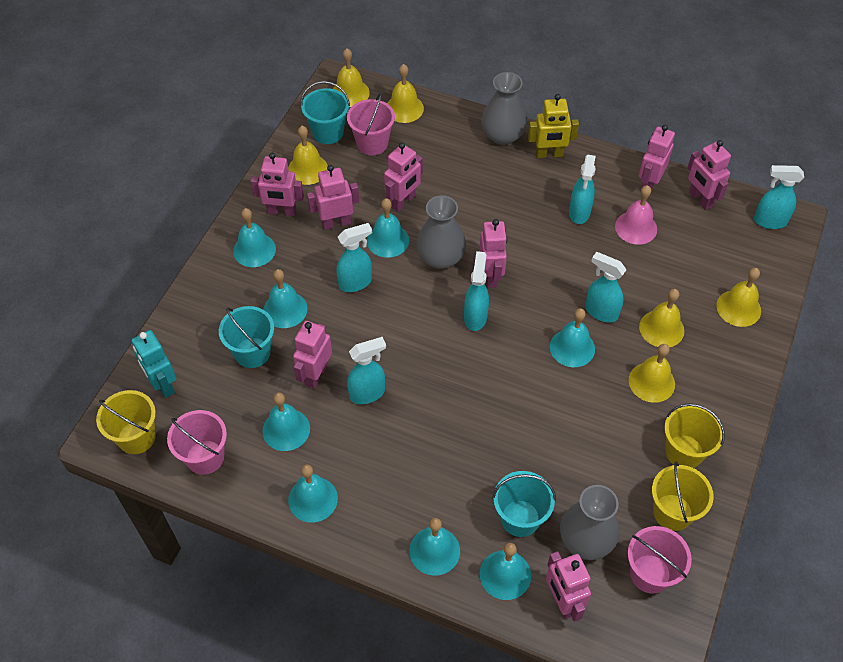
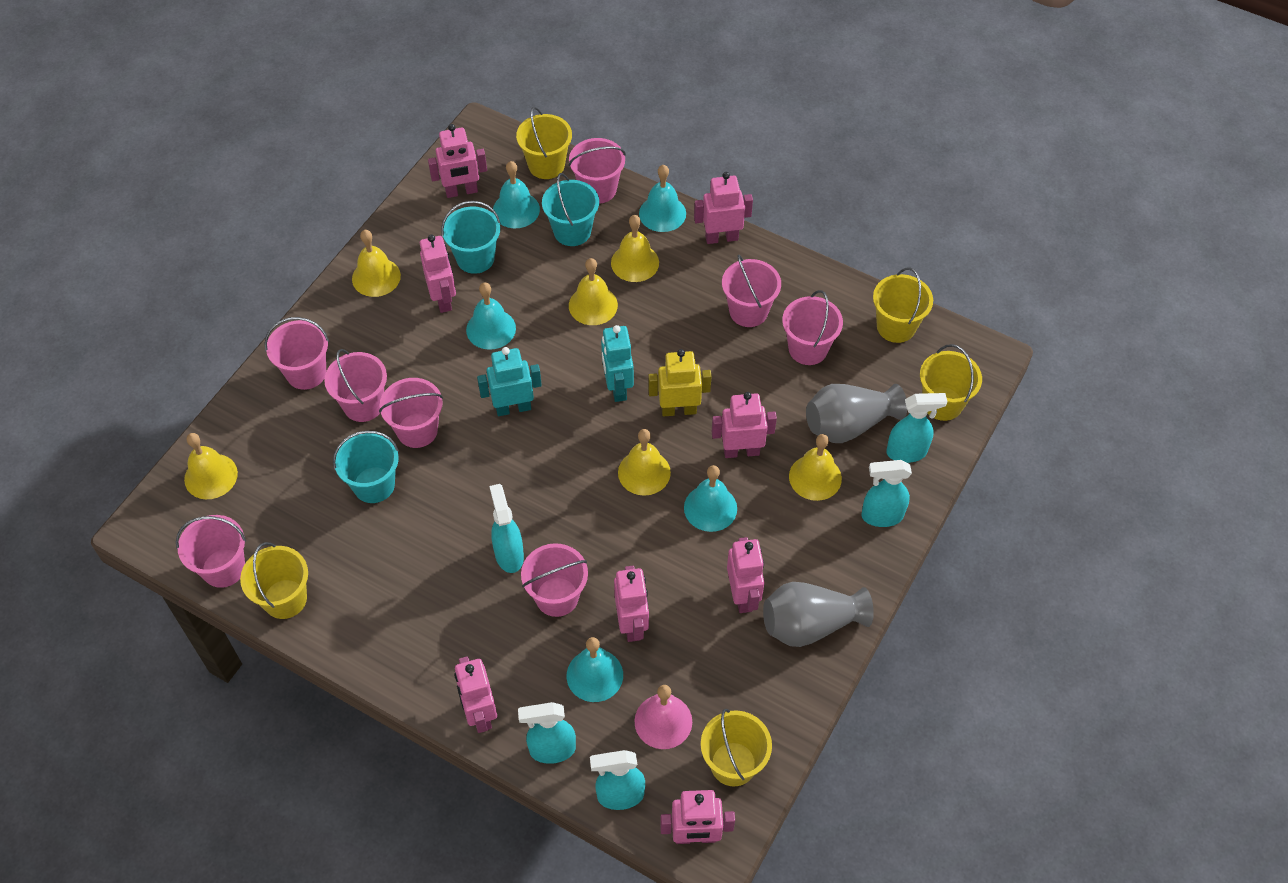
grey vase: 3 -> 2
pink bucket: 3 -> 8
turquoise bell: 8 -> 5
turquoise robot: 1 -> 2
turquoise spray bottle: 6 -> 5
yellow bucket: 3 -> 5

